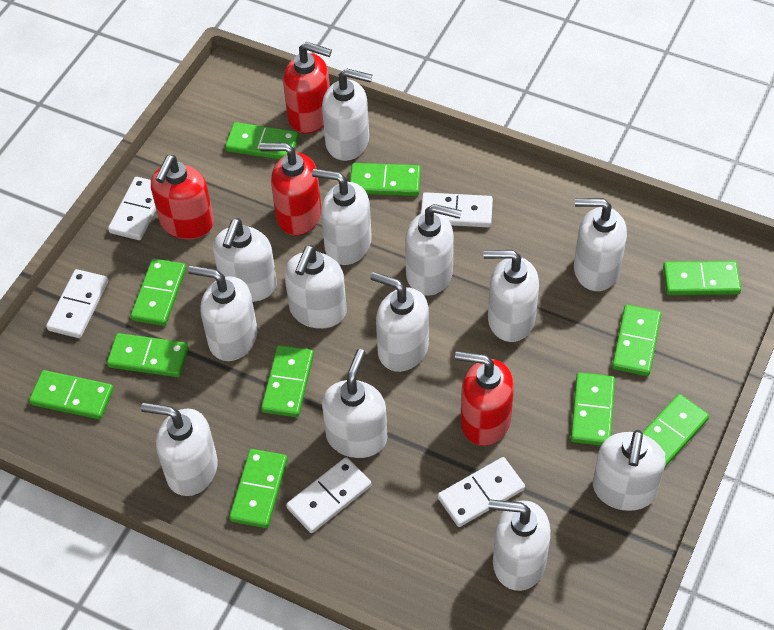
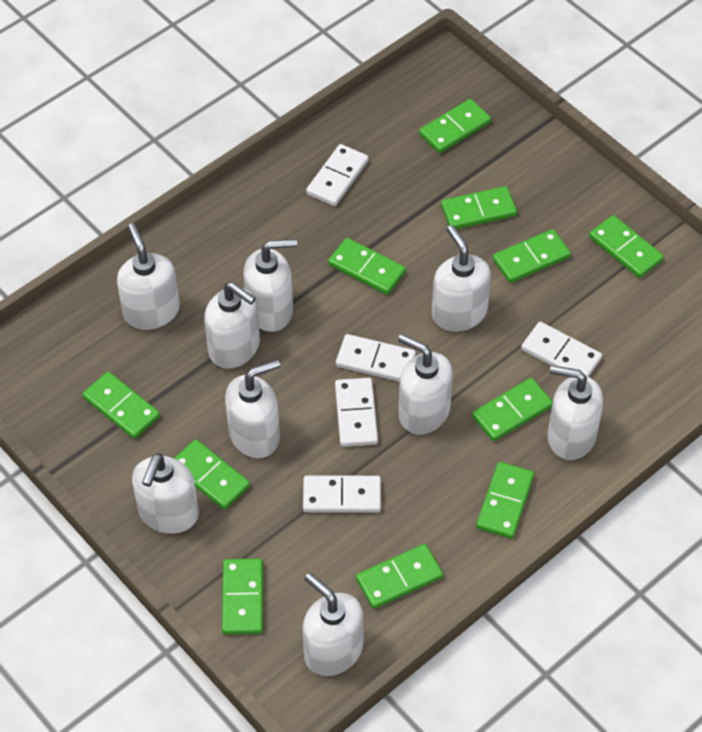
red soap dispenser: 4 -> 0
white soap dispenser: 13 -> 9

